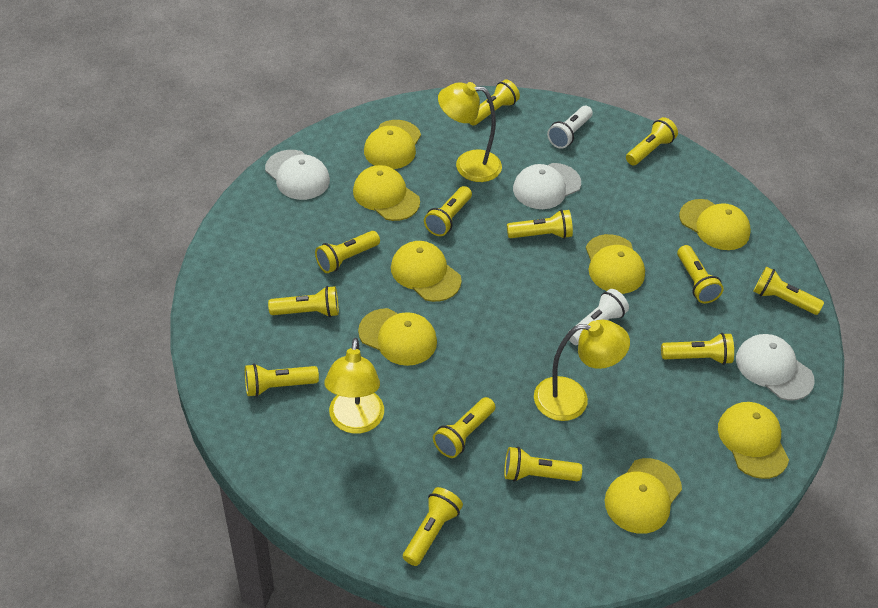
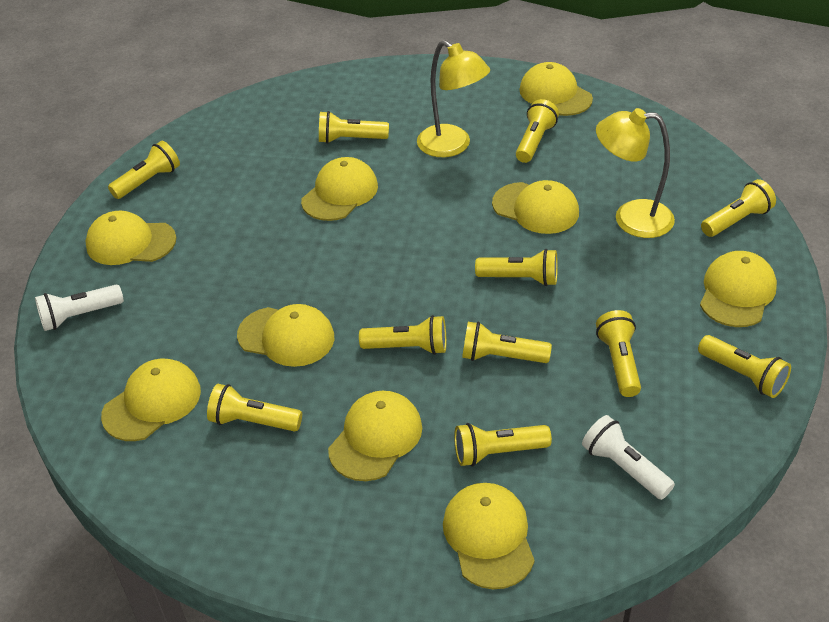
white cap: 3 -> 0
yellow cap: 8 -> 9
yellow flashlight: 13 -> 11
yellow lamp: 3 -> 2

